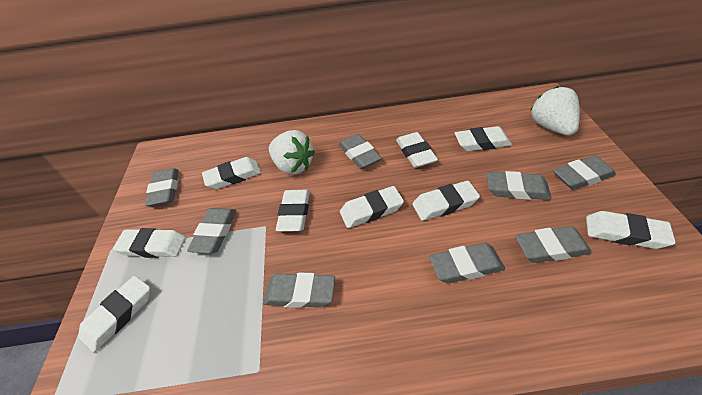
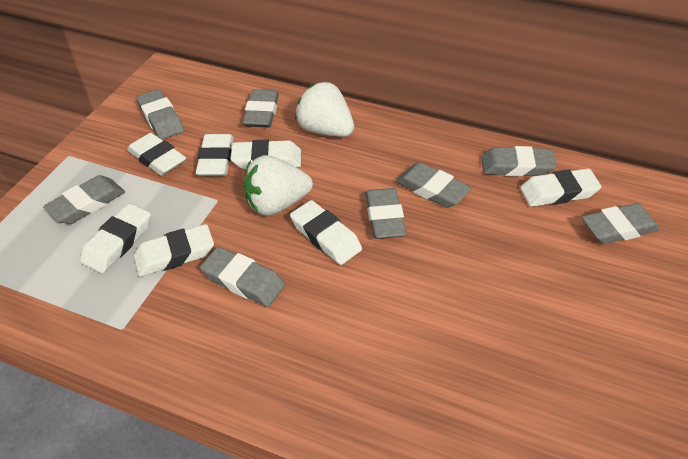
white eraser: 9 -> 7

